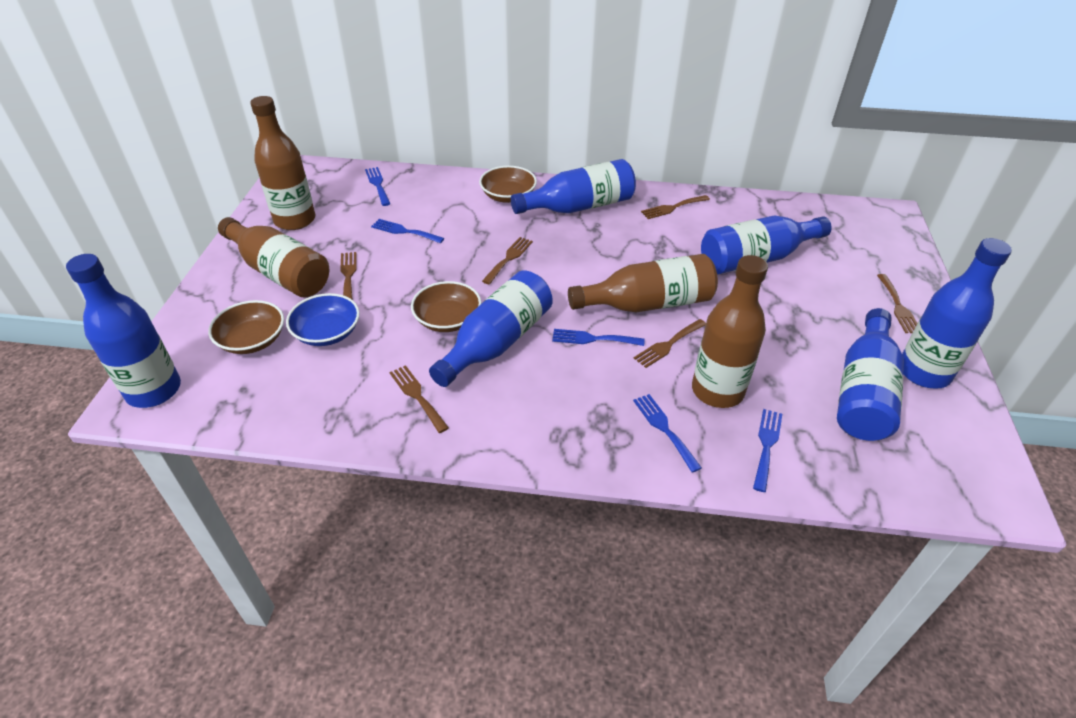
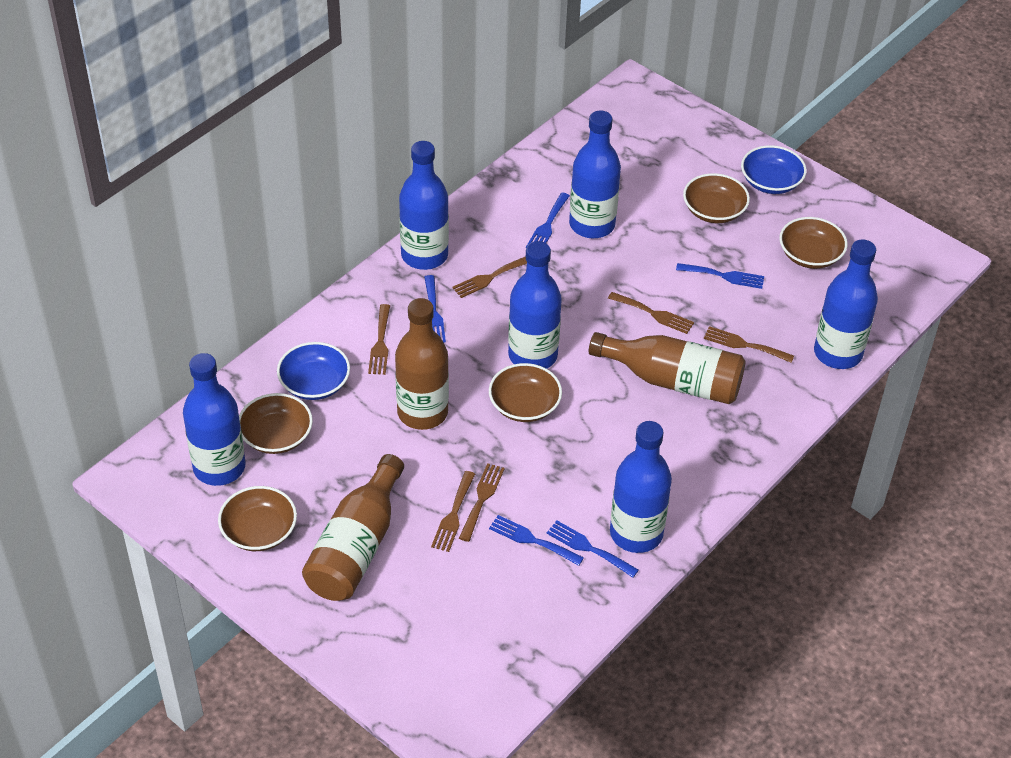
blue bowl: 1 -> 2
brown bottle: 4 -> 3
brown bowl: 3 -> 5

